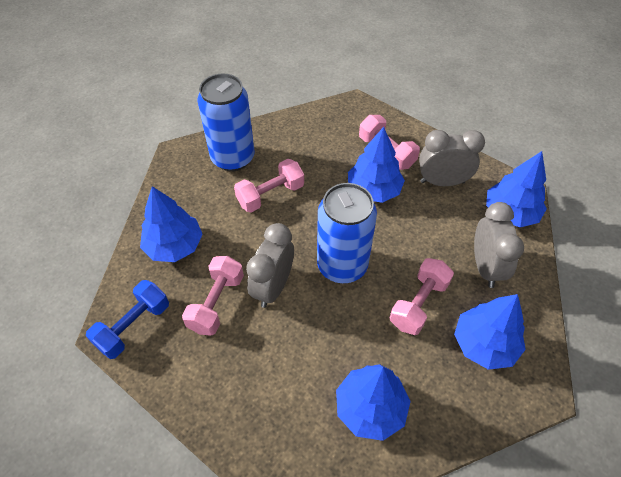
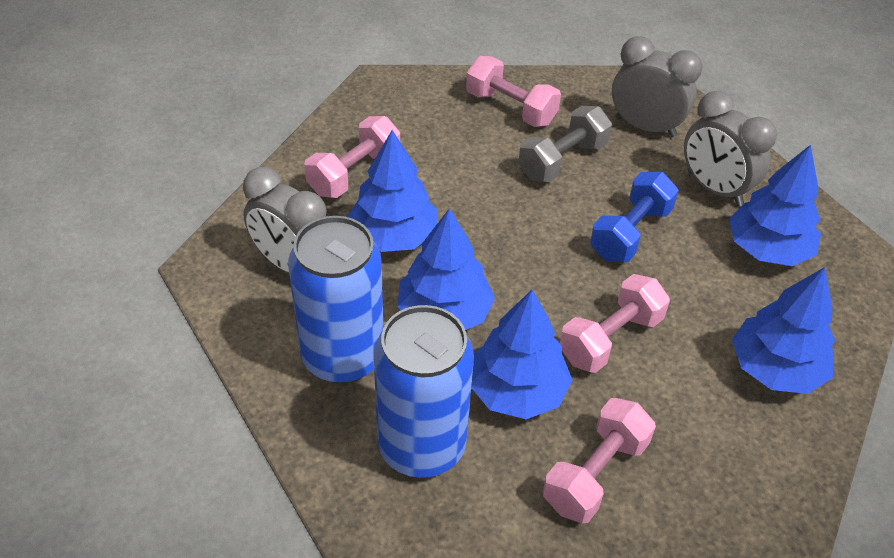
grey dumbbell: 0 -> 1

